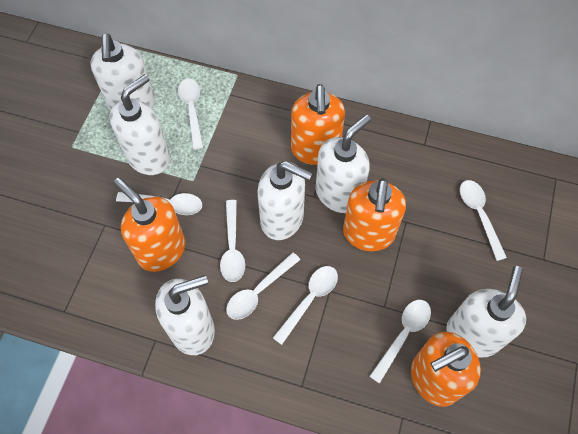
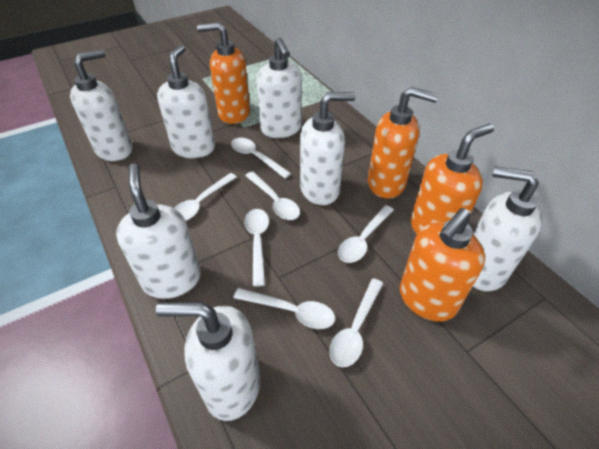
white soap dispenser: 6 -> 7

